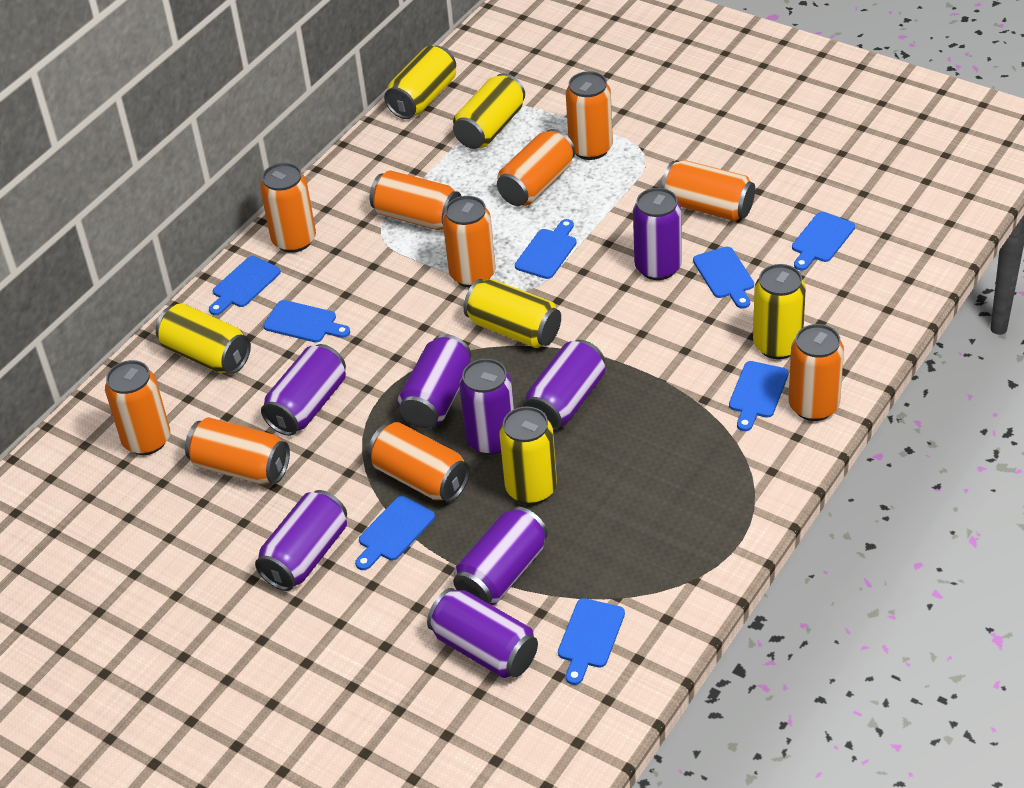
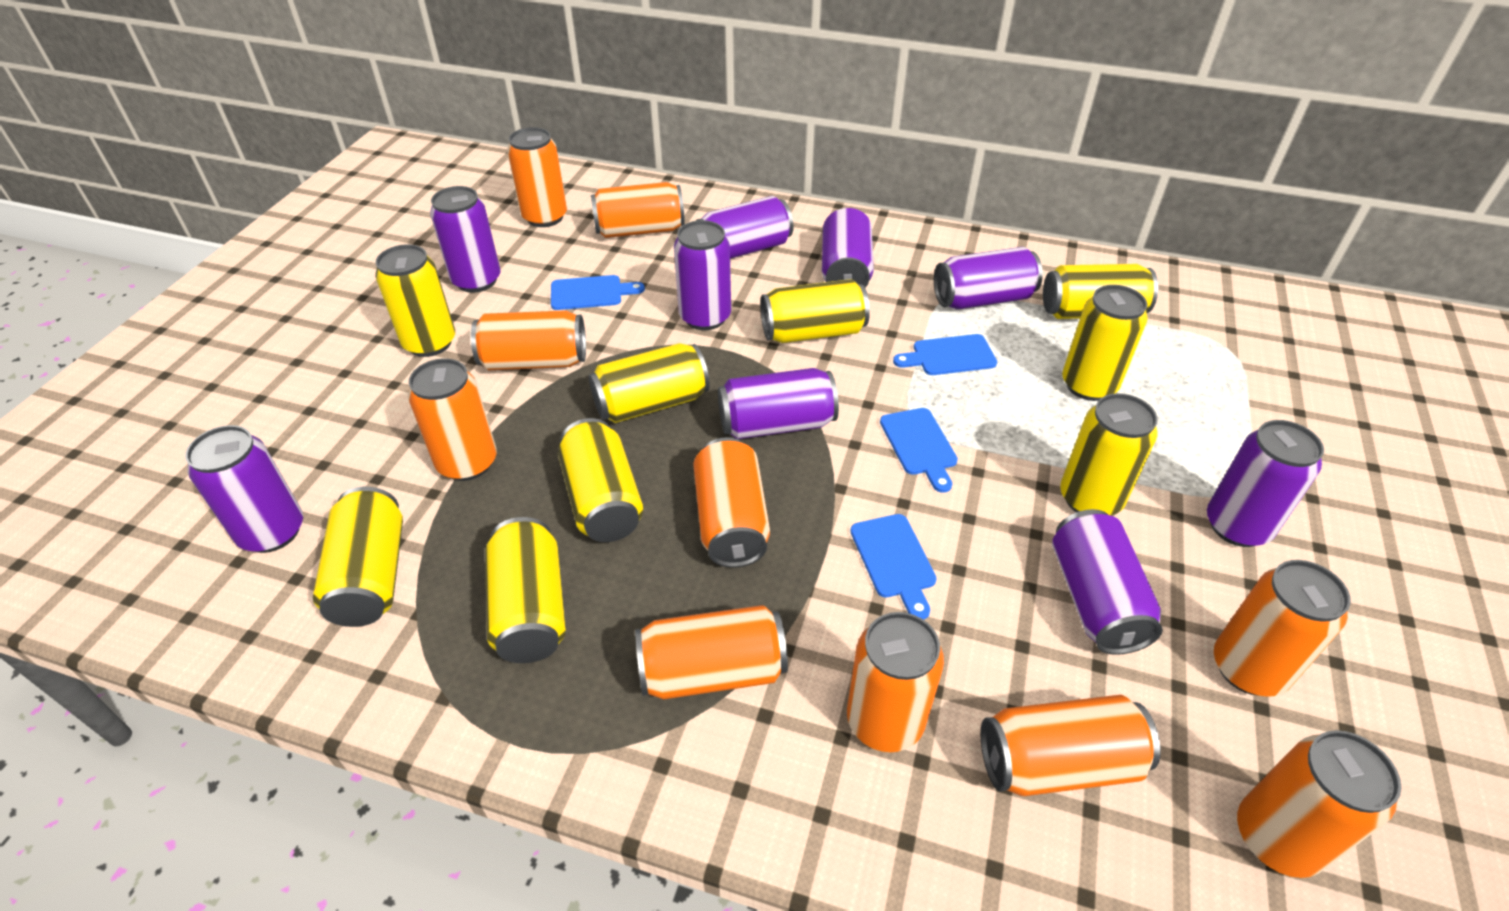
blue cutting board: 8 -> 4
purple can: 8 -> 9
yellow can: 6 -> 9

